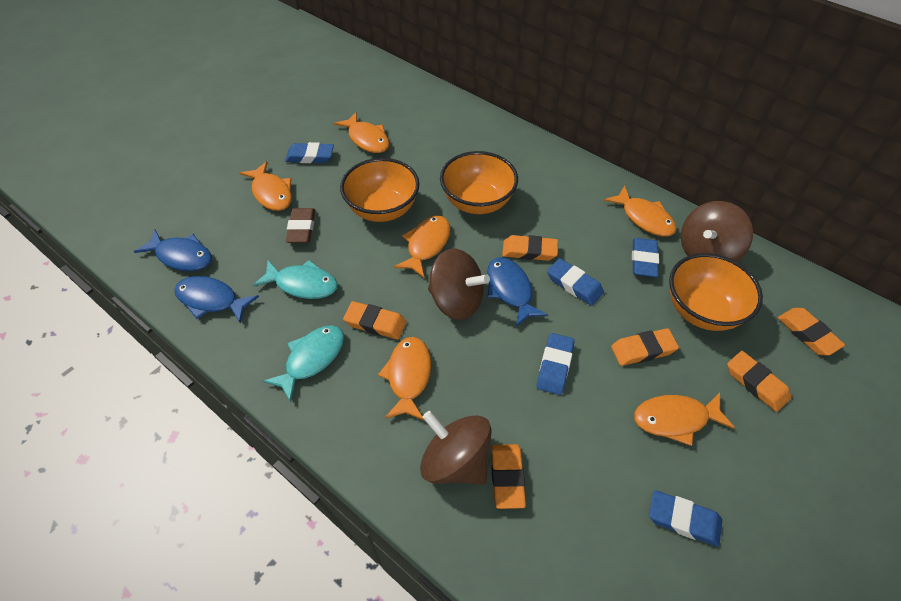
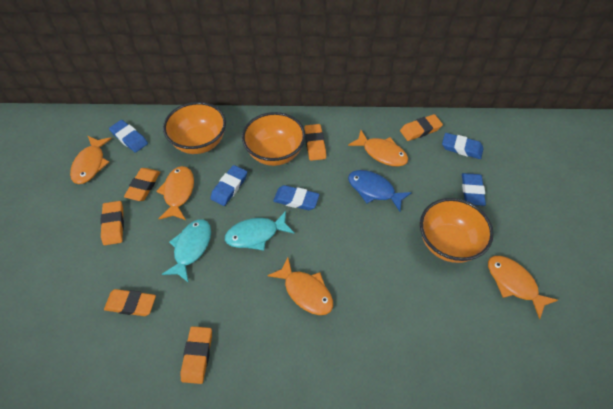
blue fish: 3 -> 1
brown eraser: 1 -> 0
brown spinning top: 3 -> 0
orange fish: 6 -> 5

